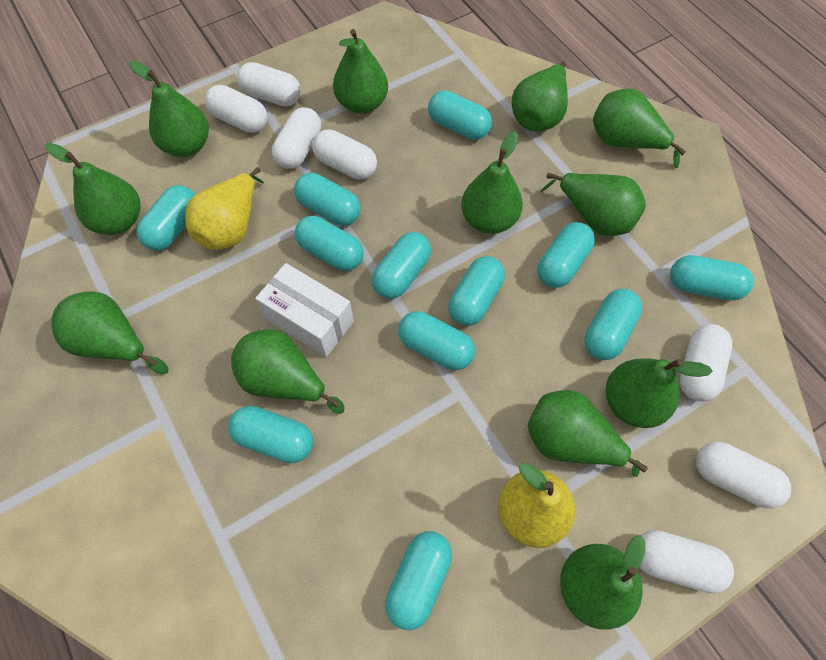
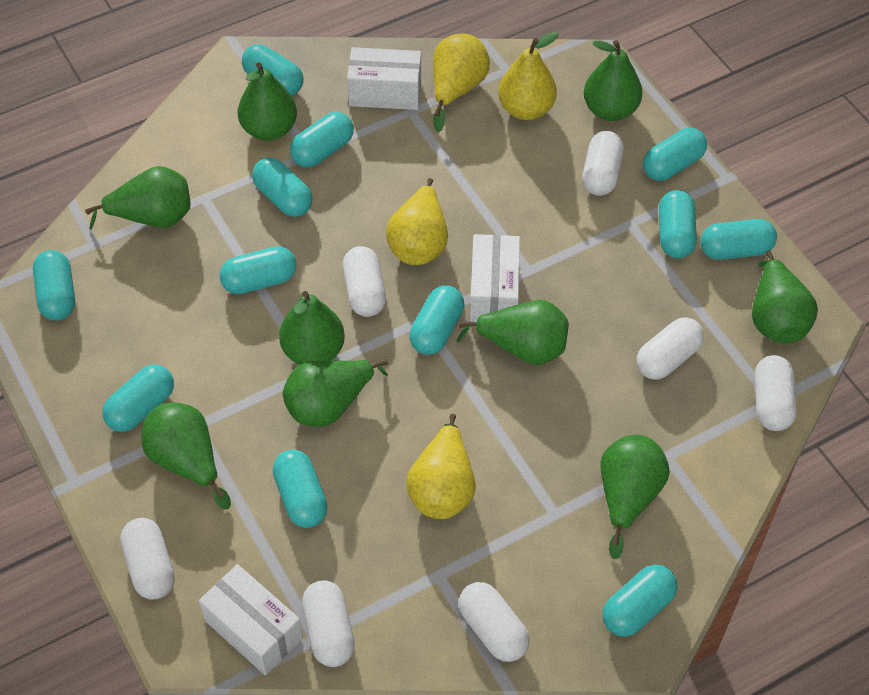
green pear: 12 -> 9
white box: 1 -> 3
yellow pear: 2 -> 4

